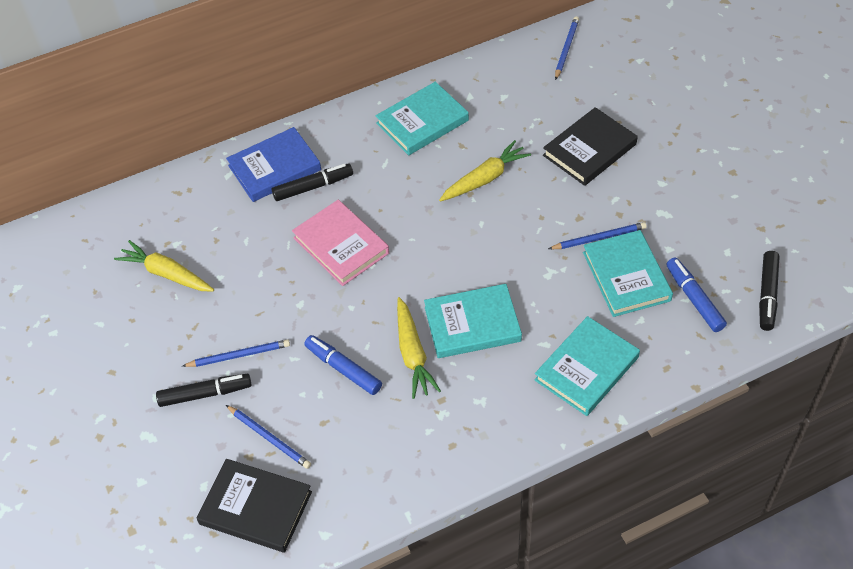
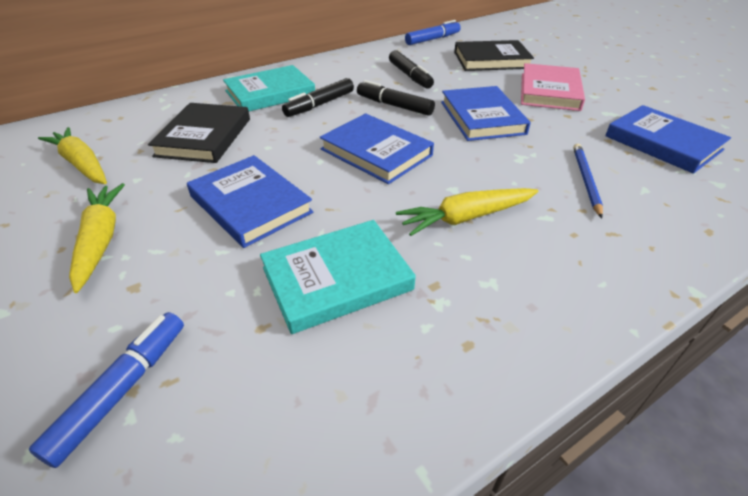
blue book: 1 -> 4
blue pencil: 4 -> 1
turquoise book: 4 -> 2

